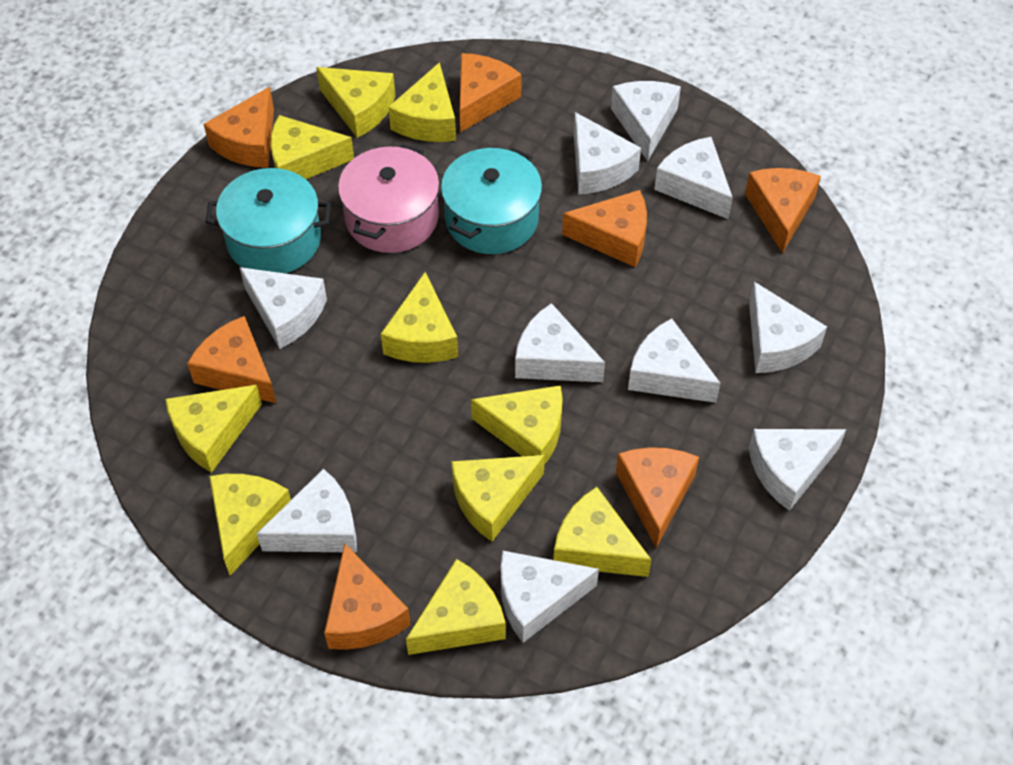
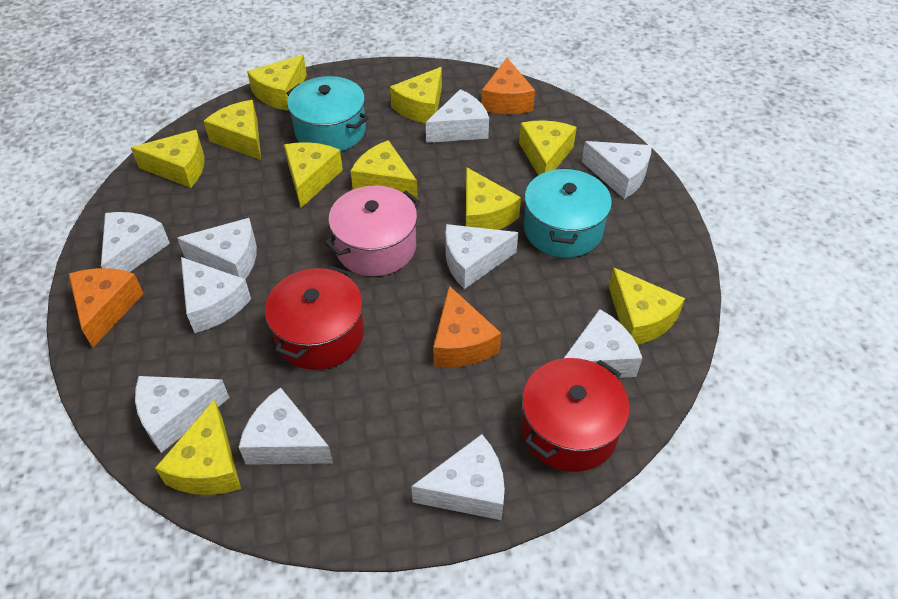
orange cheese: 7 -> 3
red pot: 0 -> 2

